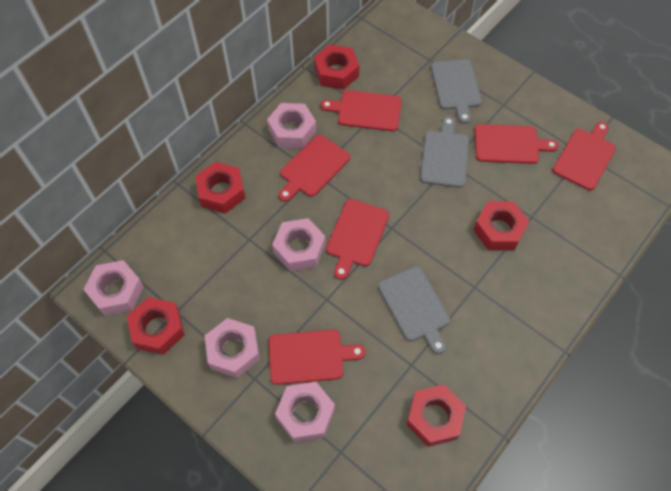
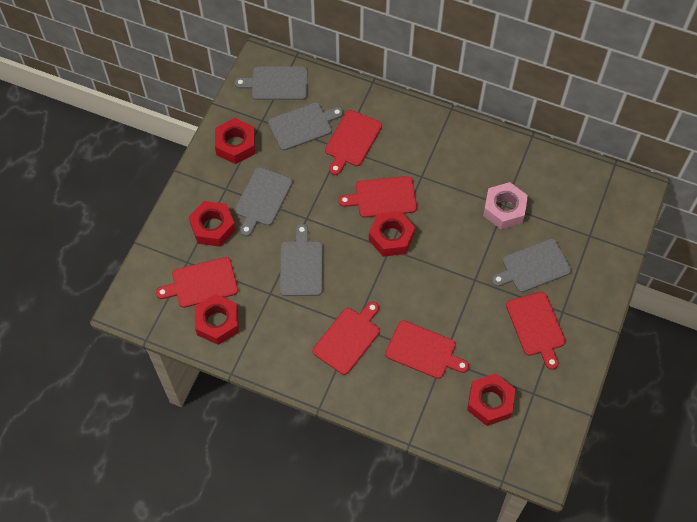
grey cutting board: 3 -> 5
pink nut: 5 -> 1

